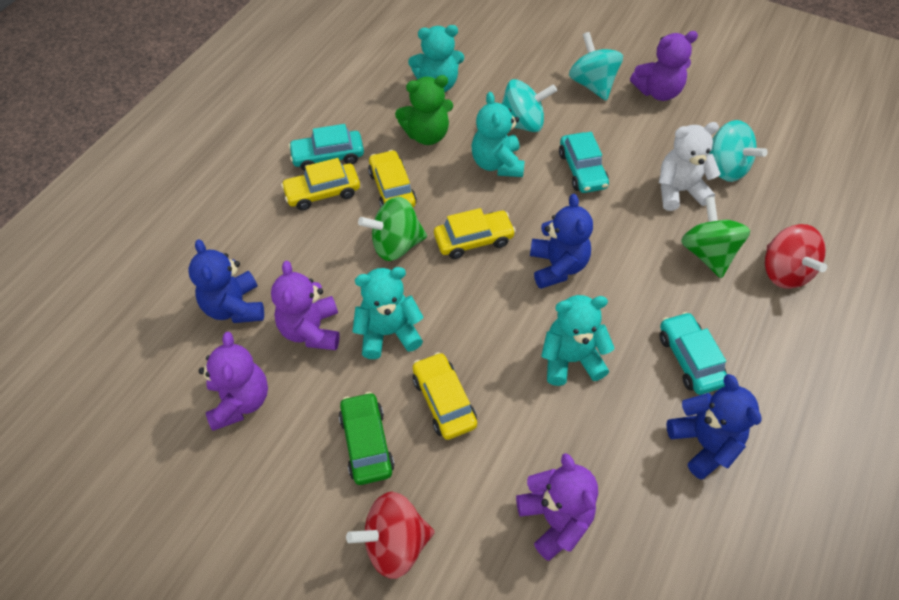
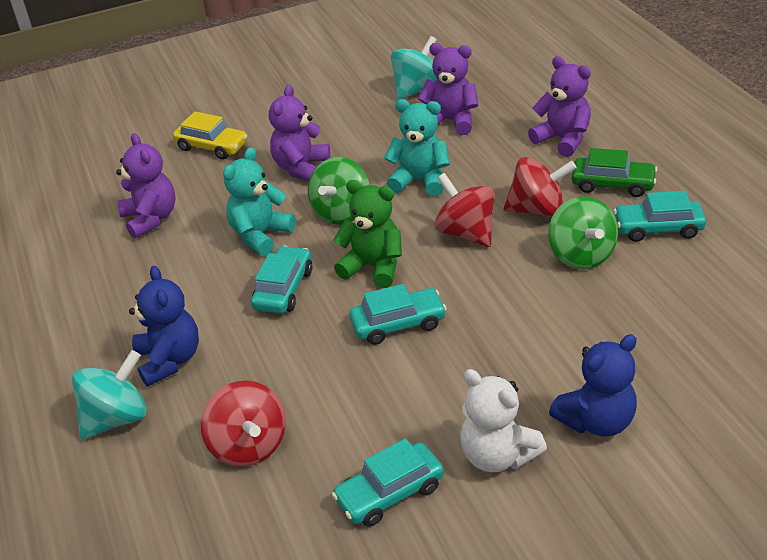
blue teddy bear: 3 -> 2
red spinning top: 2 -> 3
turquoise car: 3 -> 4
turquoise spinning top: 3 -> 2
turquoise teddy bear: 4 -> 2
yellow car: 4 -> 1

